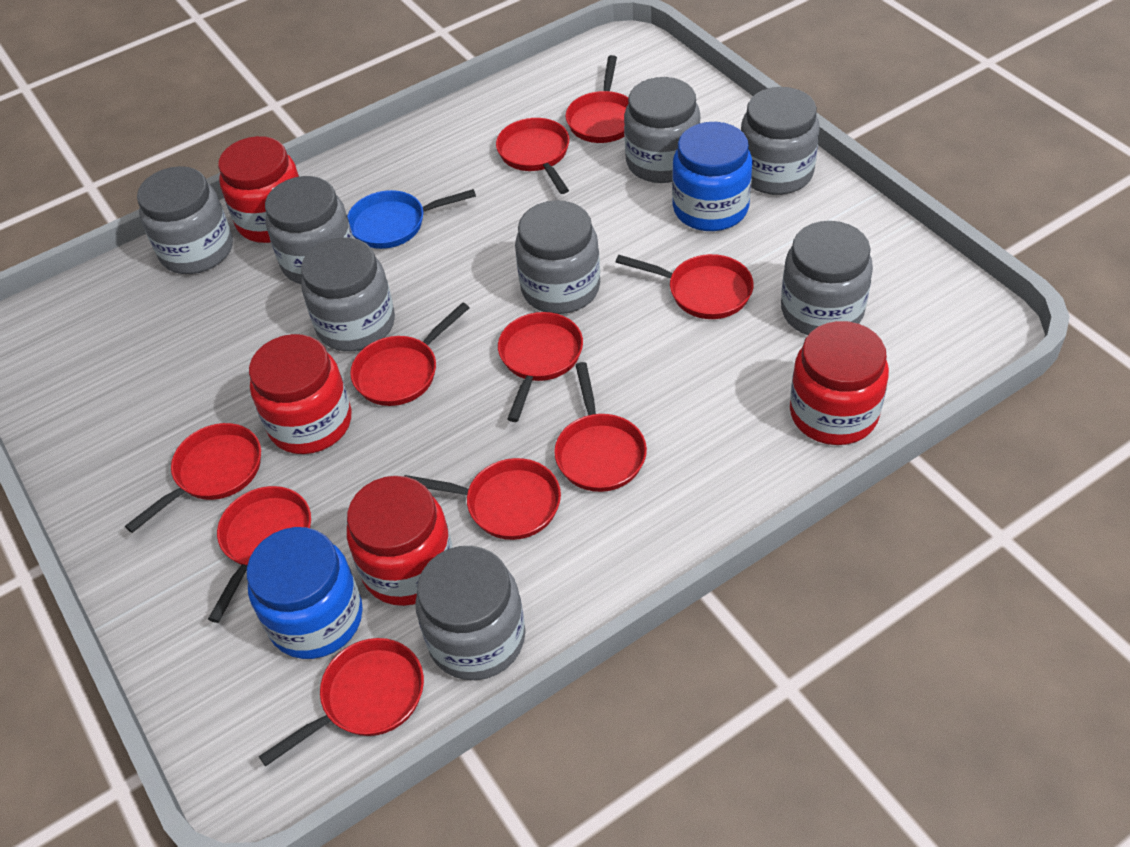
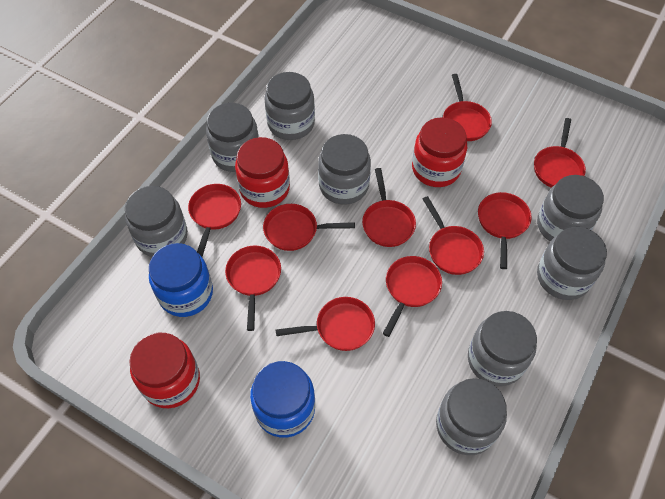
blue pan: 1 -> 0
red jar: 4 -> 3

